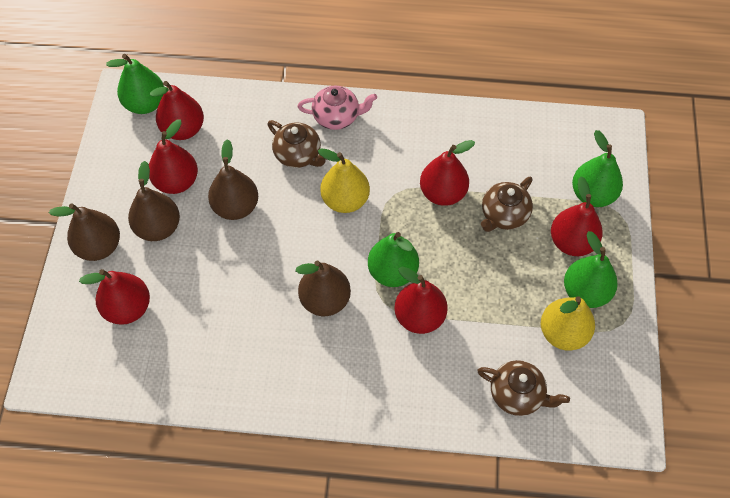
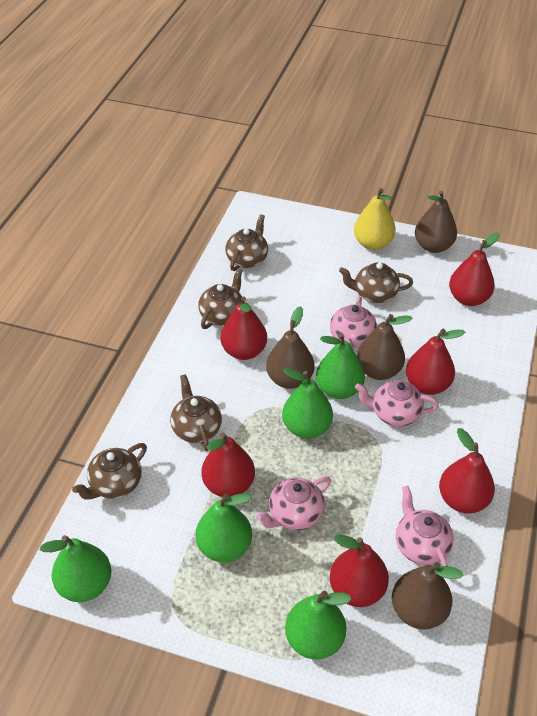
brown teapot: 3 -> 5
green pear: 4 -> 5
pink teapot: 1 -> 4
yellow pear: 2 -> 1

